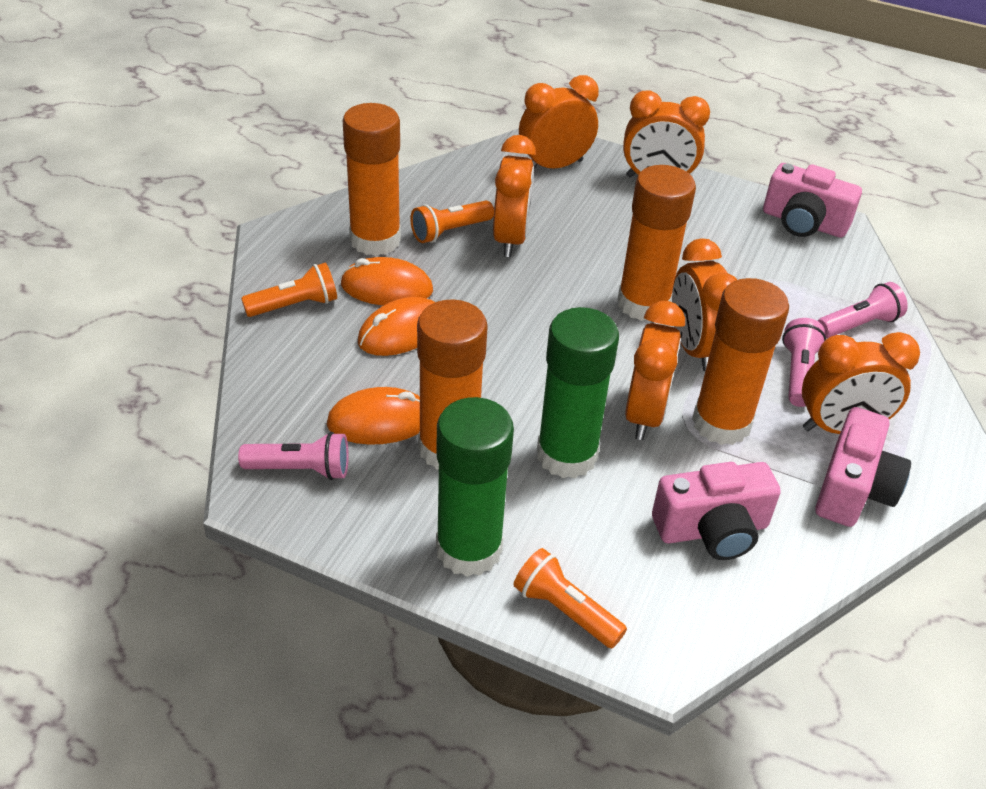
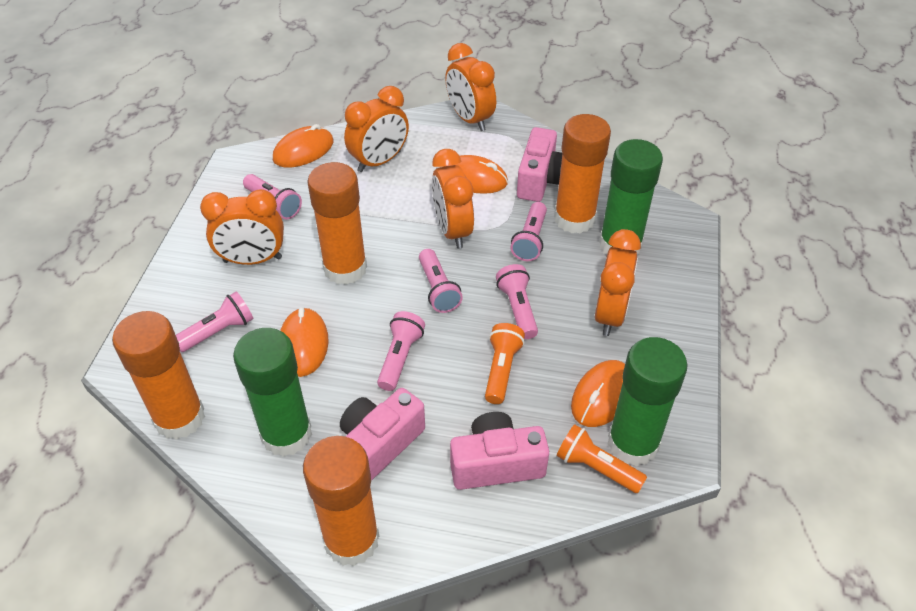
green glue stick: 2 -> 3
orange clock: 6 -> 5
orange flashlight: 3 -> 2
orange mouse: 3 -> 4
pink flashlight: 3 -> 6

